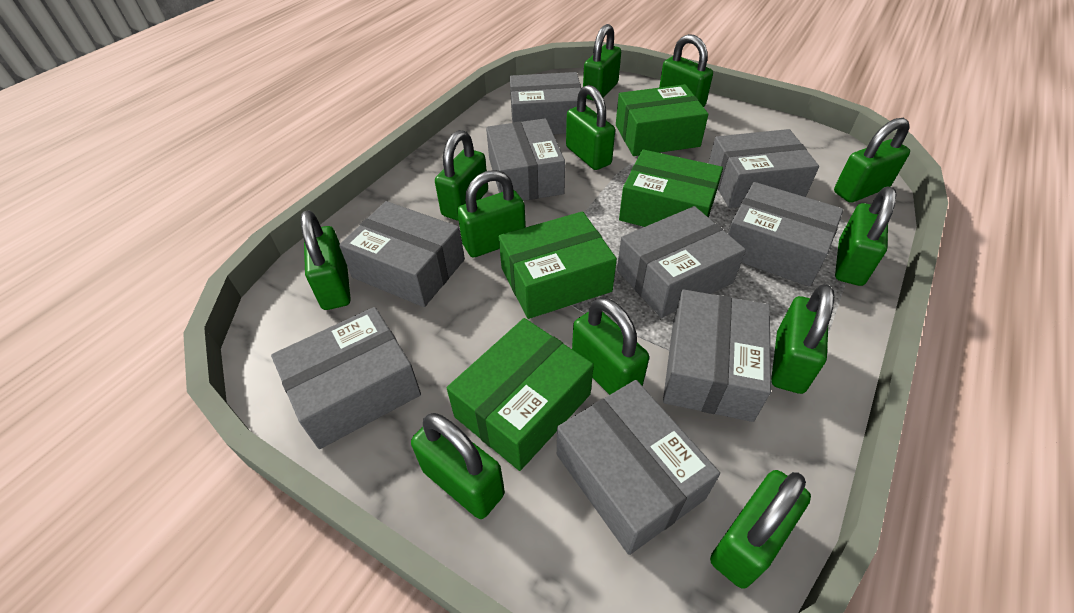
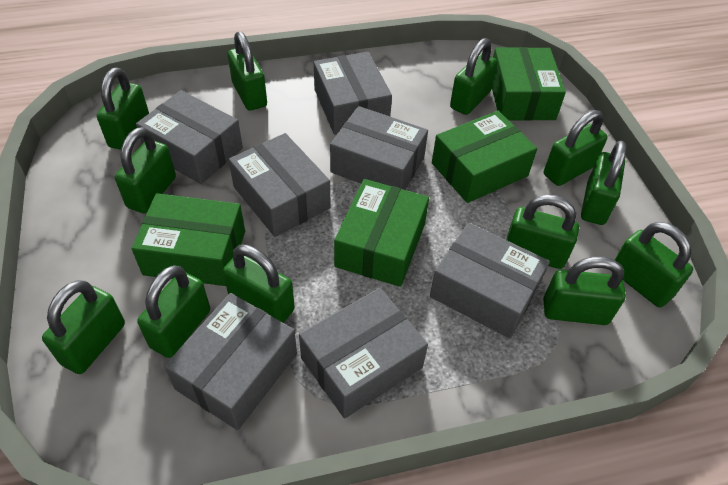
grey box: 9 -> 7

